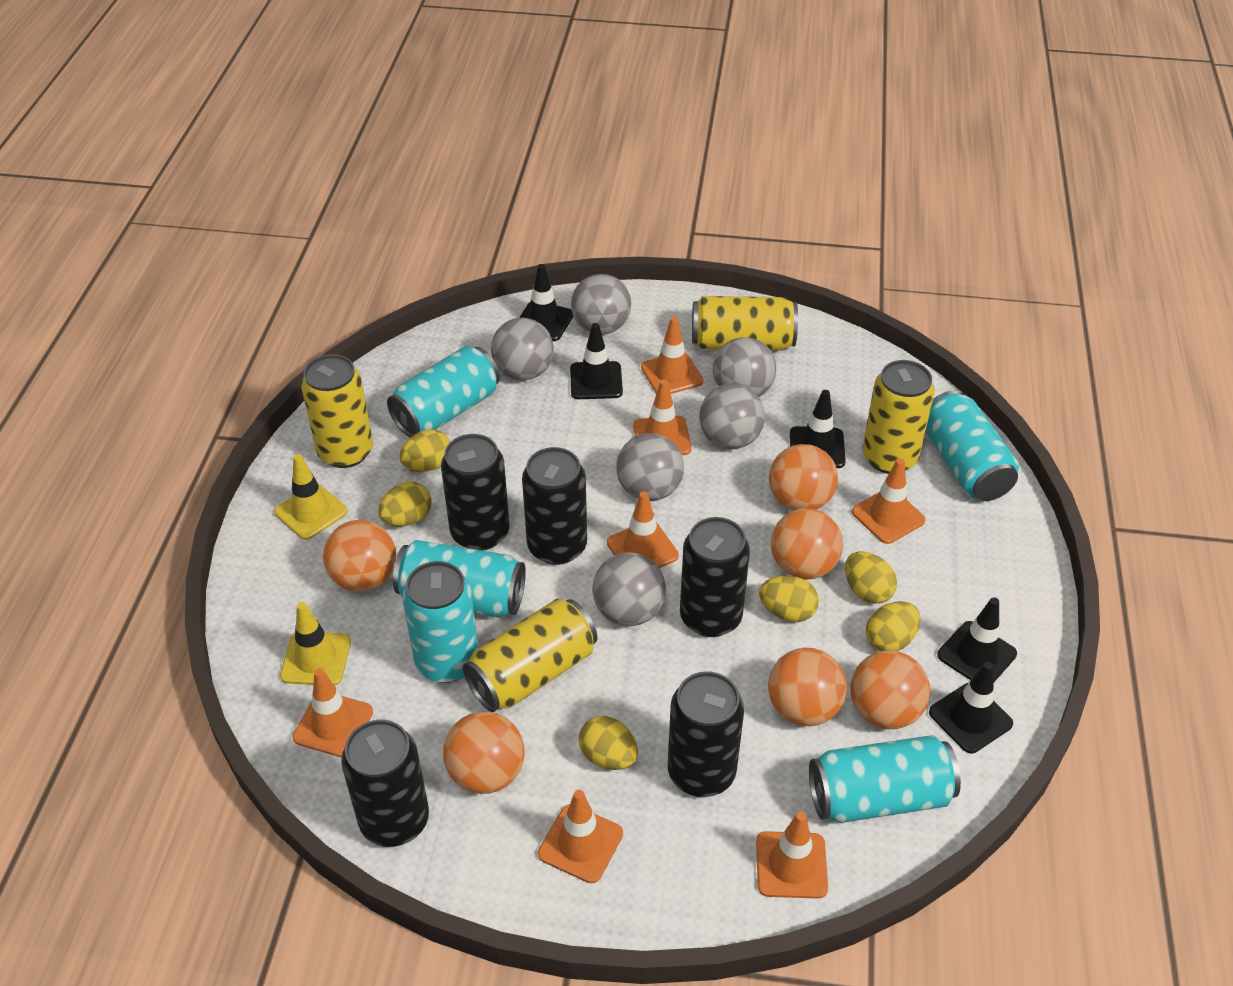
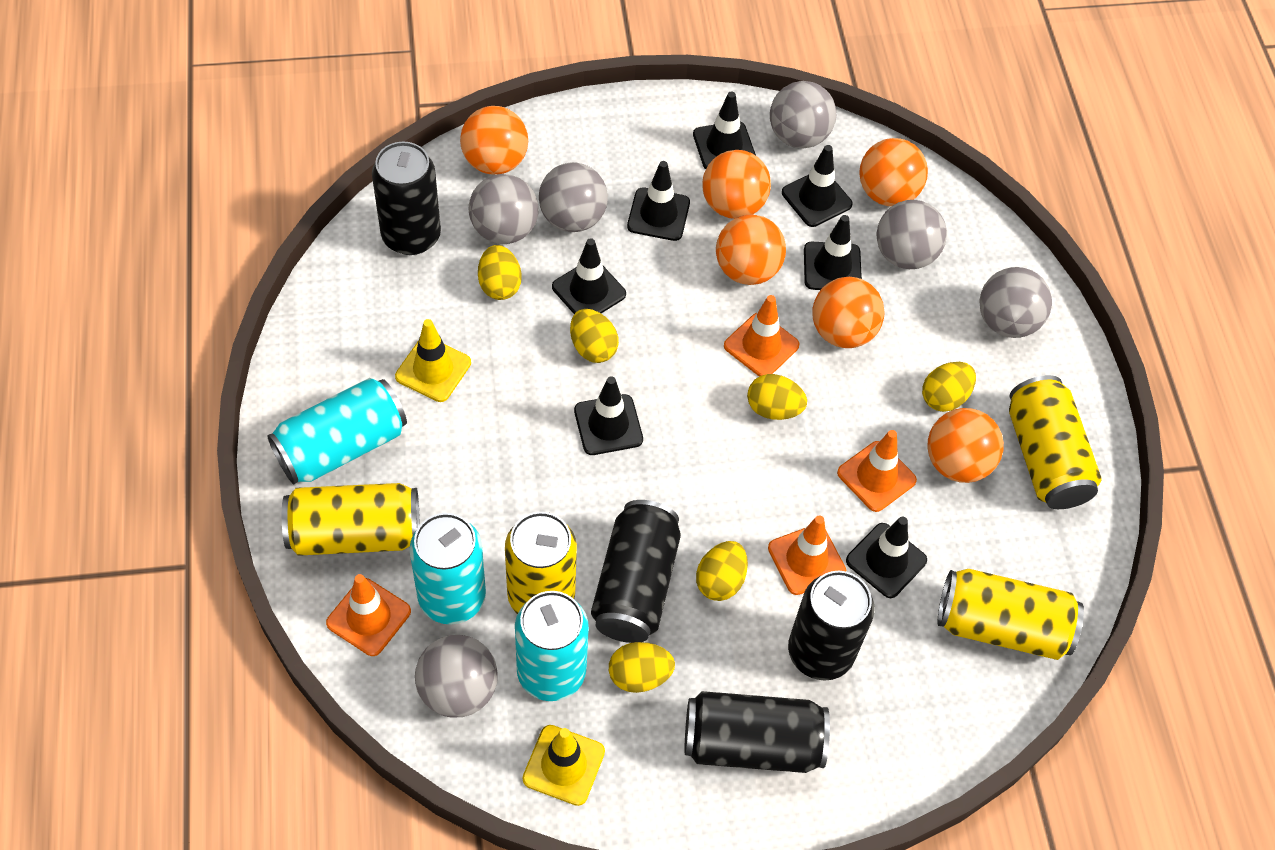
black can: 5 -> 4
black traffic cone: 5 -> 7
orange traffic cone: 7 -> 4
turquoise can: 5 -> 3

